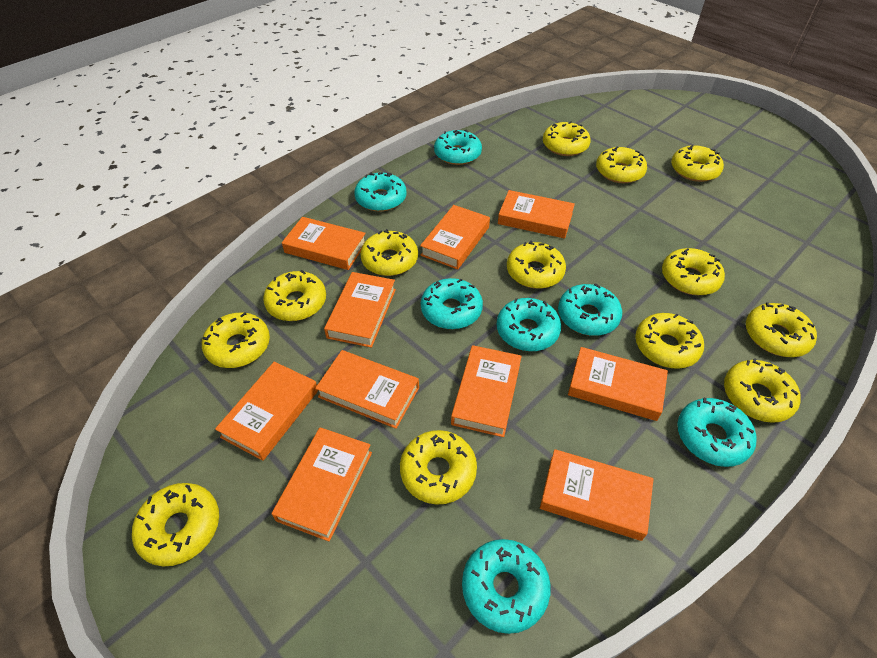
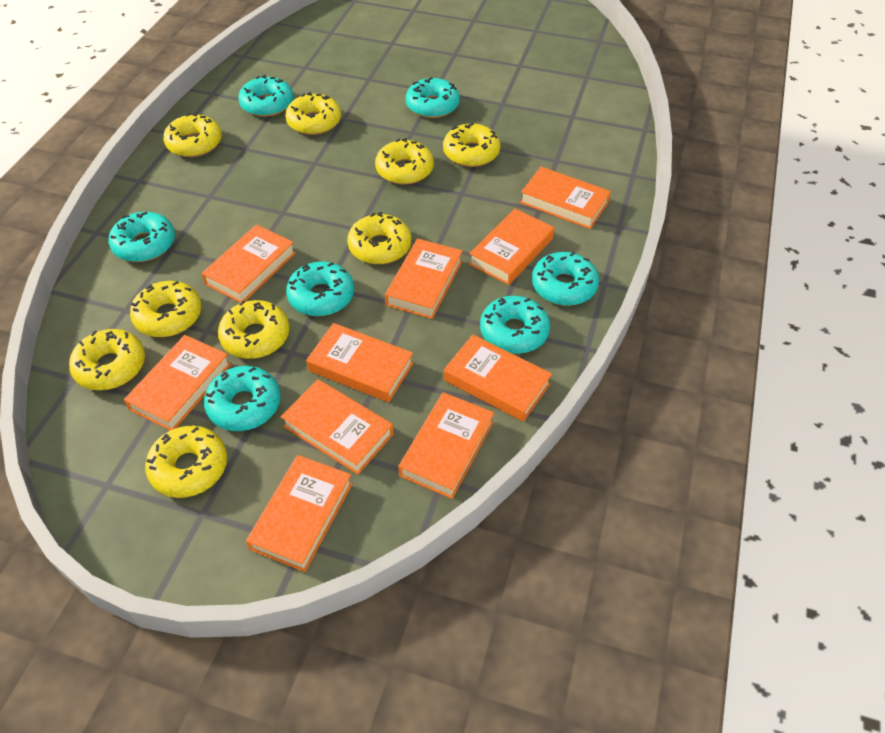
yellow donut: 13 -> 9

